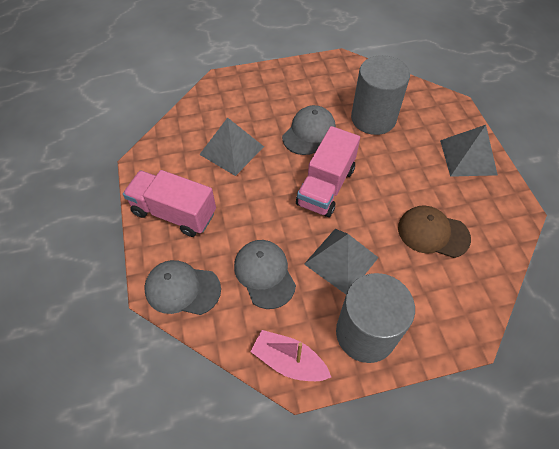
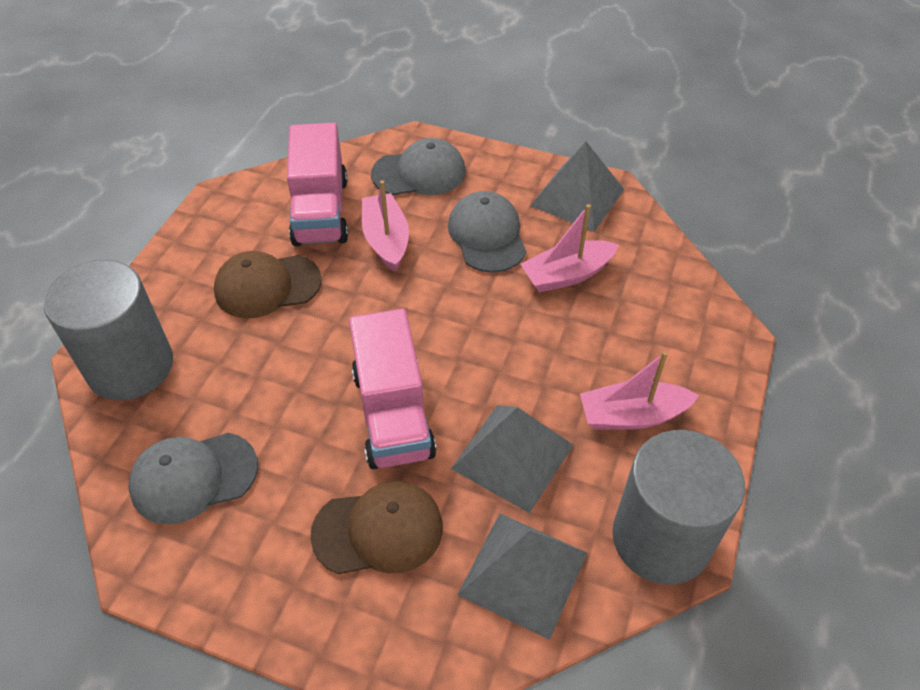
brown cap: 1 -> 2
pink boat: 1 -> 3

